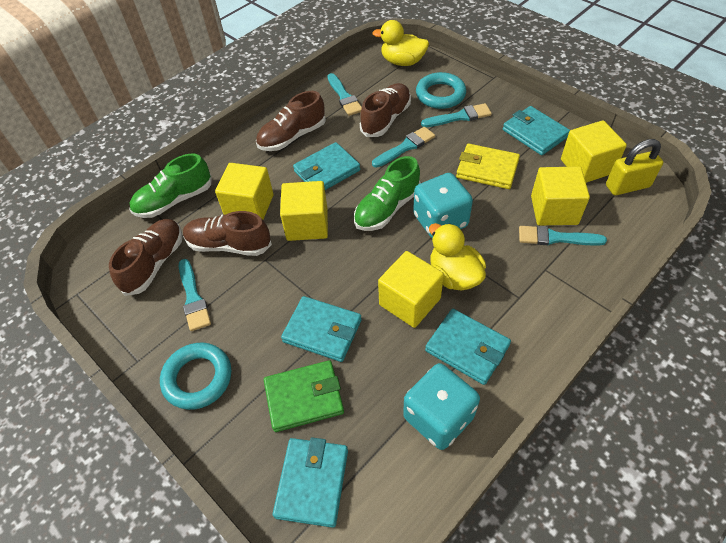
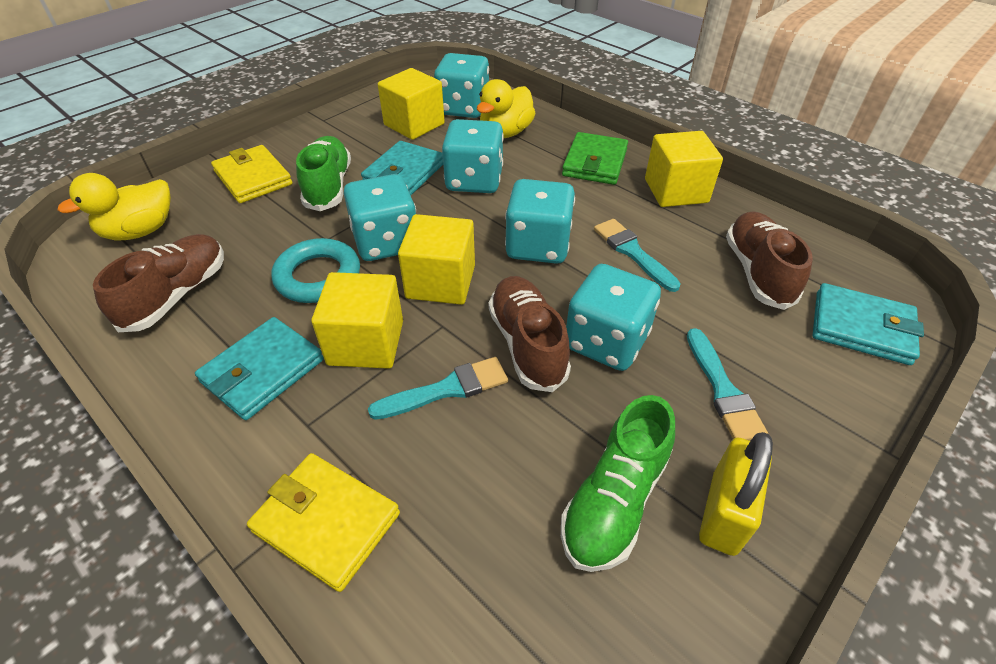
brown shoe: 4 -> 3
turquoise brush: 5 -> 3
turquoise dice: 2 -> 5
turquoise ring: 2 -> 1
turquoise wallet: 5 -> 3
yellow cube: 5 -> 4
yellow wallet: 1 -> 2

